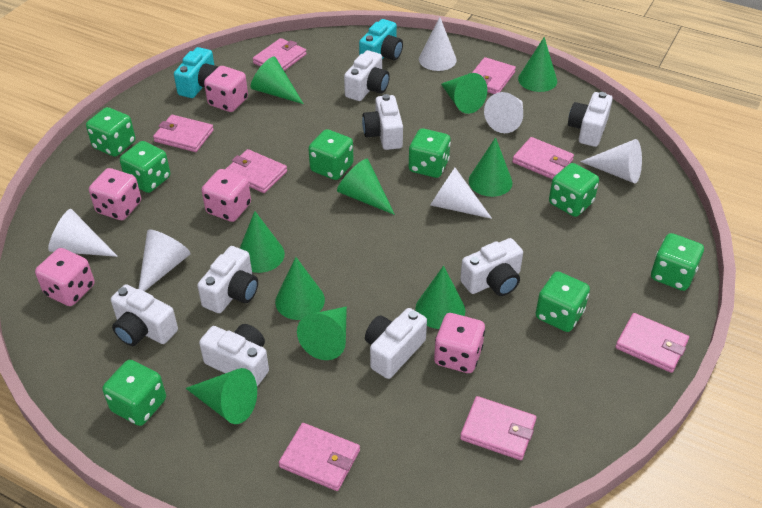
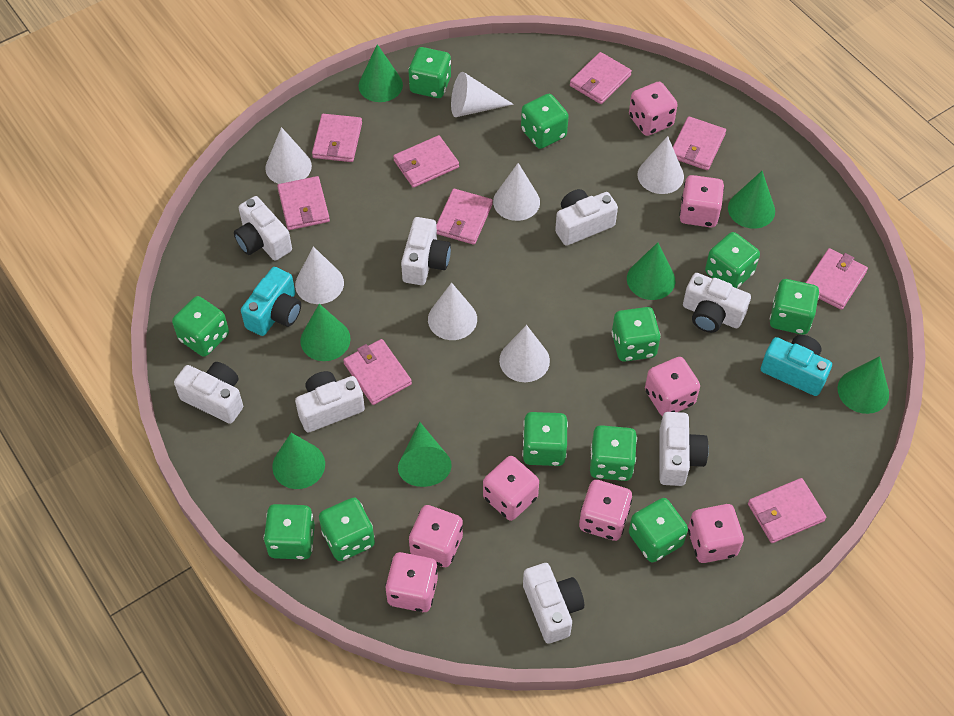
green cone: 10 -> 7
green dice: 8 -> 11
pink dice: 5 -> 8
pink wallet: 8 -> 9
white cone: 6 -> 7

